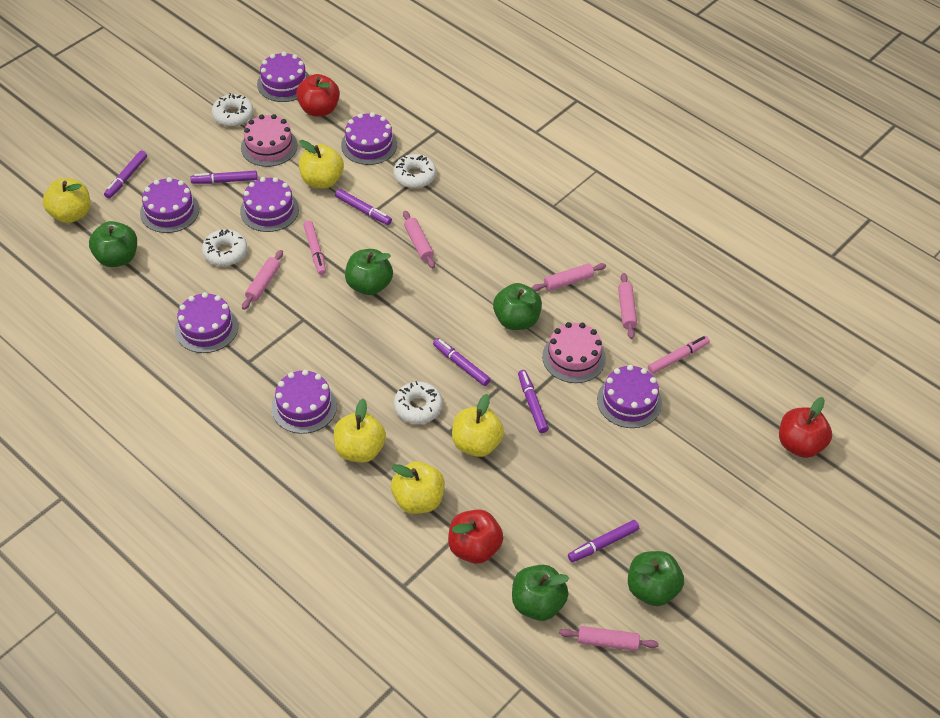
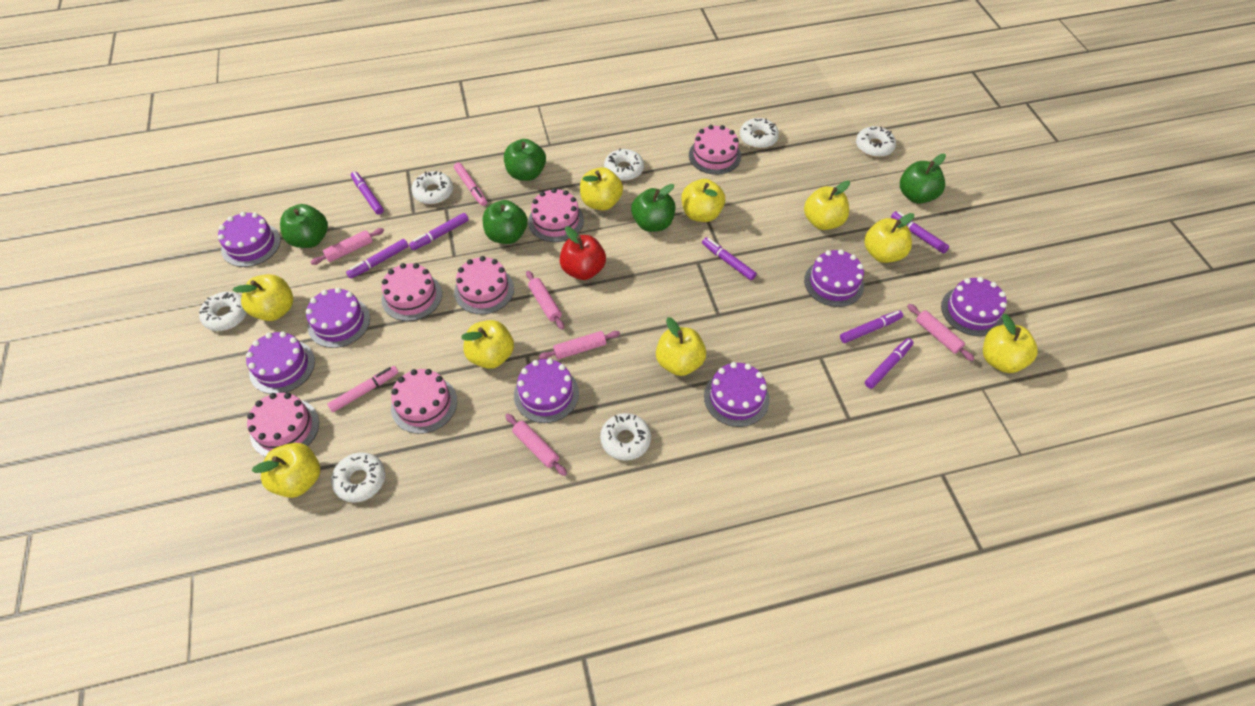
pink cake: 2 -> 6
purple marker: 6 -> 7
red apple: 3 -> 1
white donut: 4 -> 7
yellow apple: 5 -> 9

